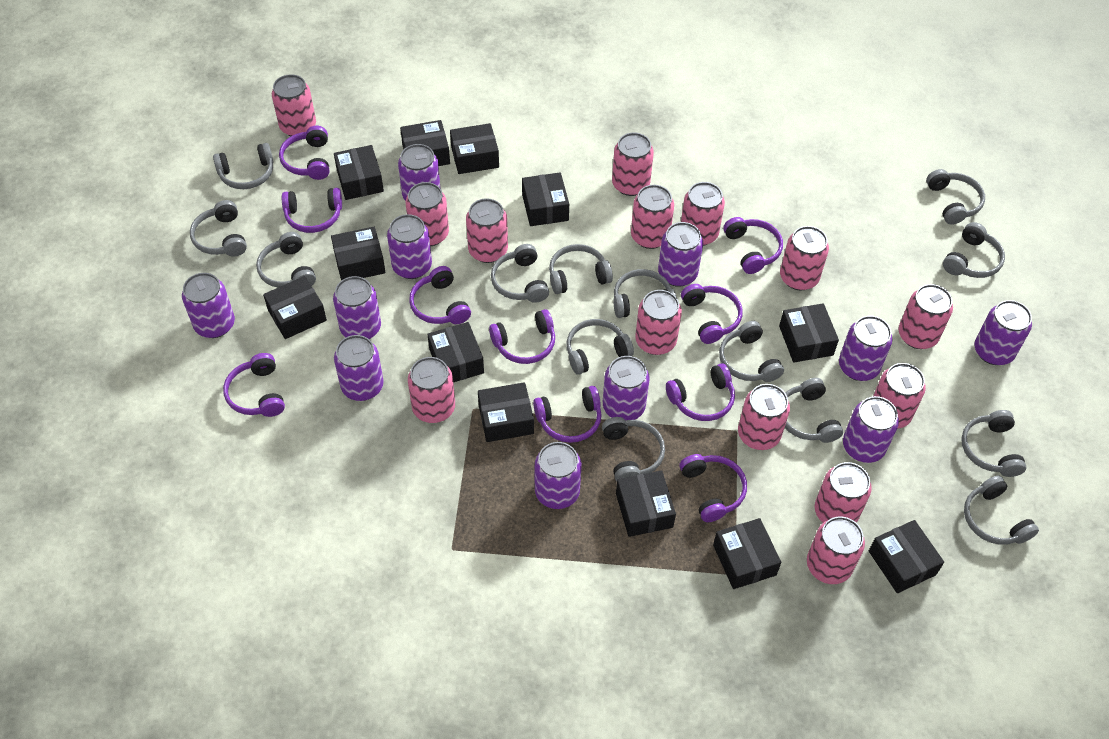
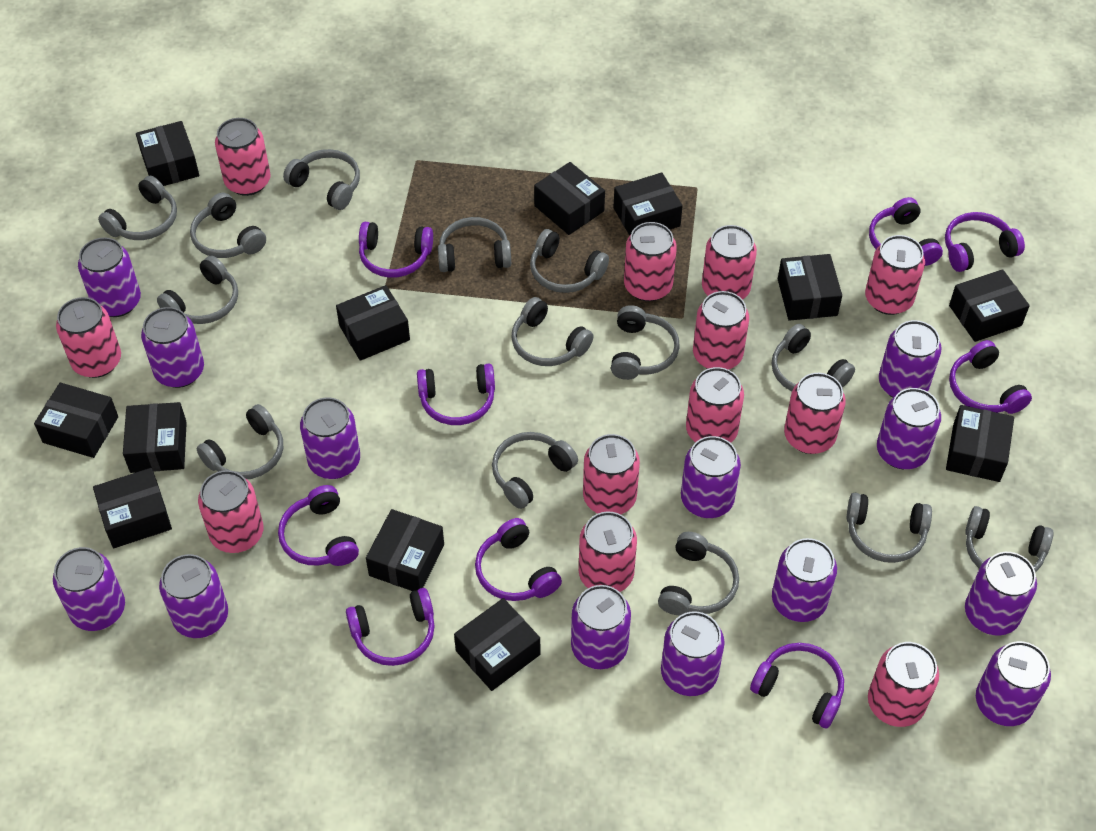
pink can: 14 -> 12
purple can: 11 -> 13
purple headphones: 10 -> 9

